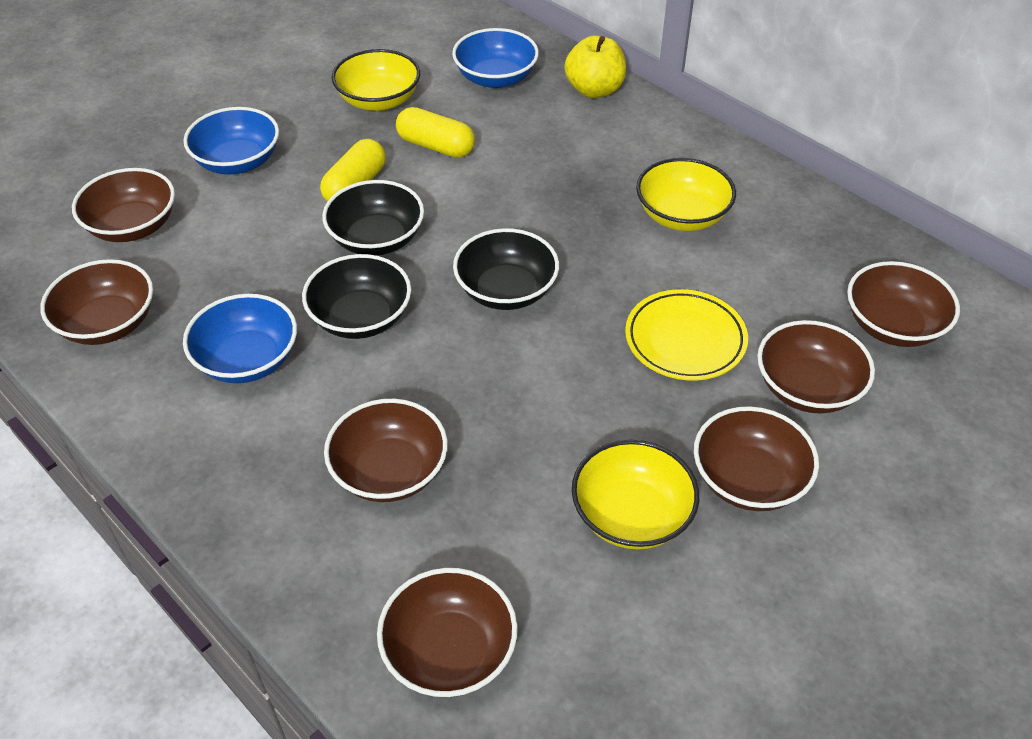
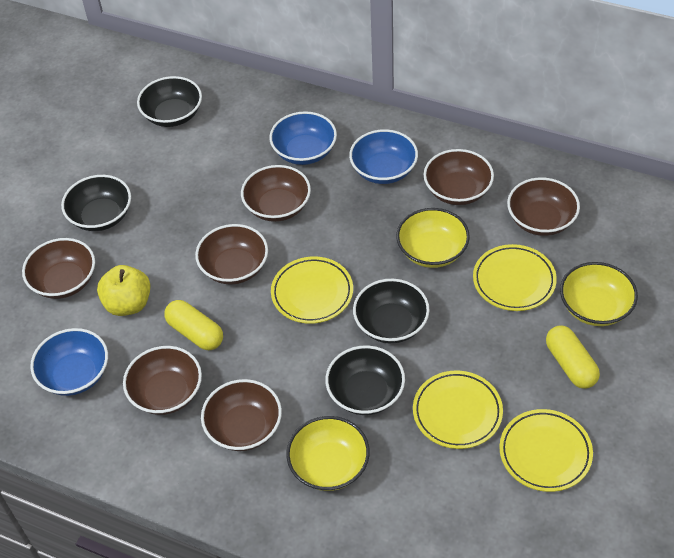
black bowl: 3 -> 4
yellow plate: 1 -> 4

